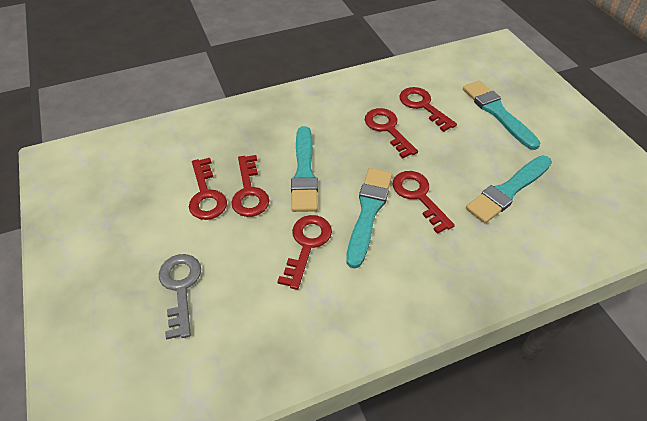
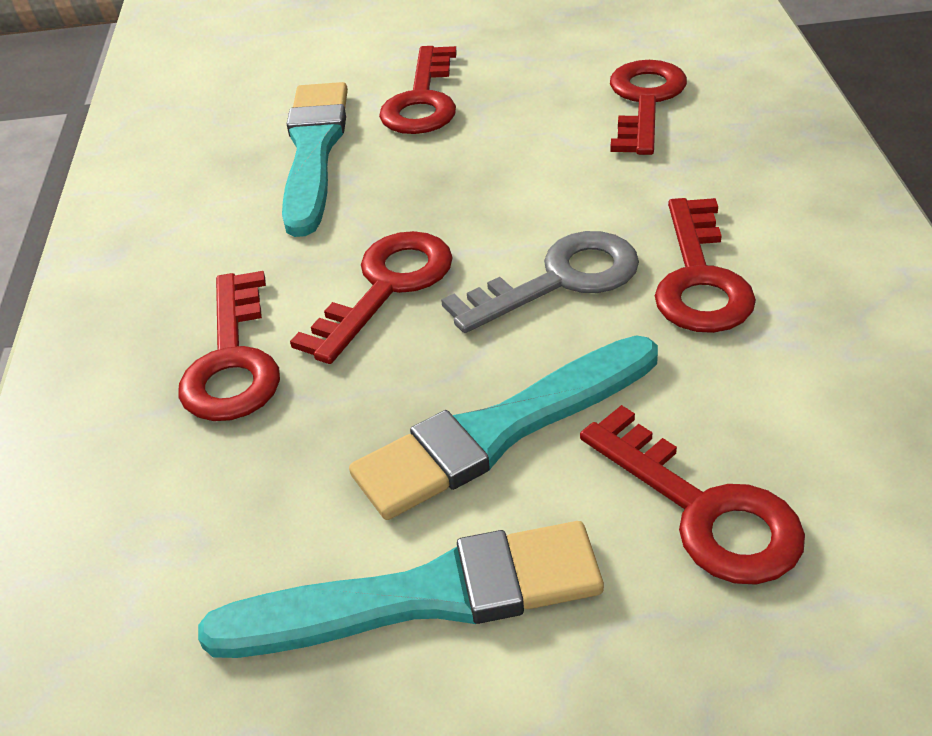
turquoise brush: 4 -> 3

